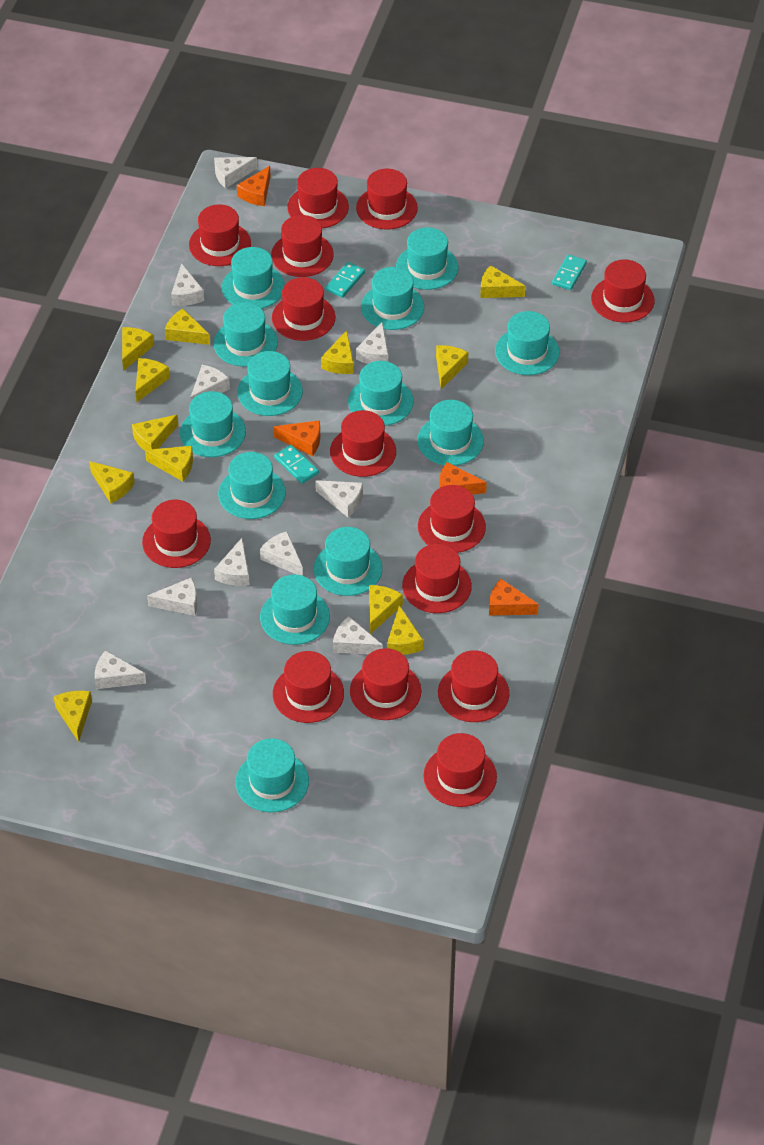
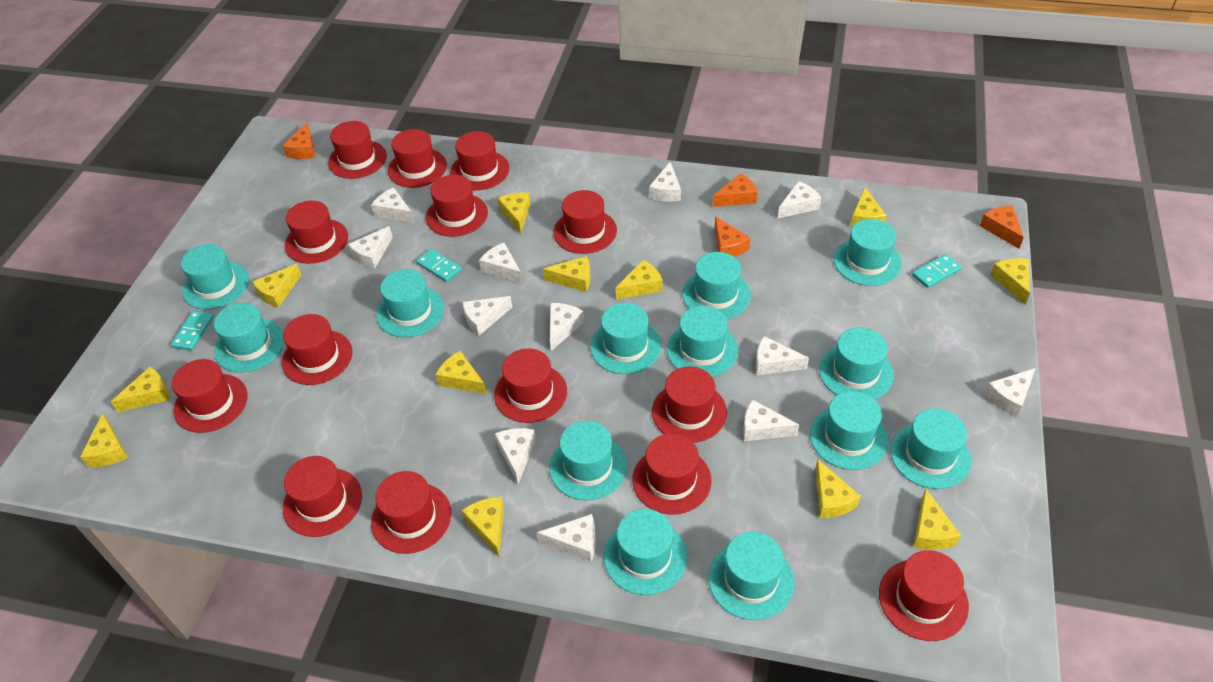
white cheese: 10 -> 12

